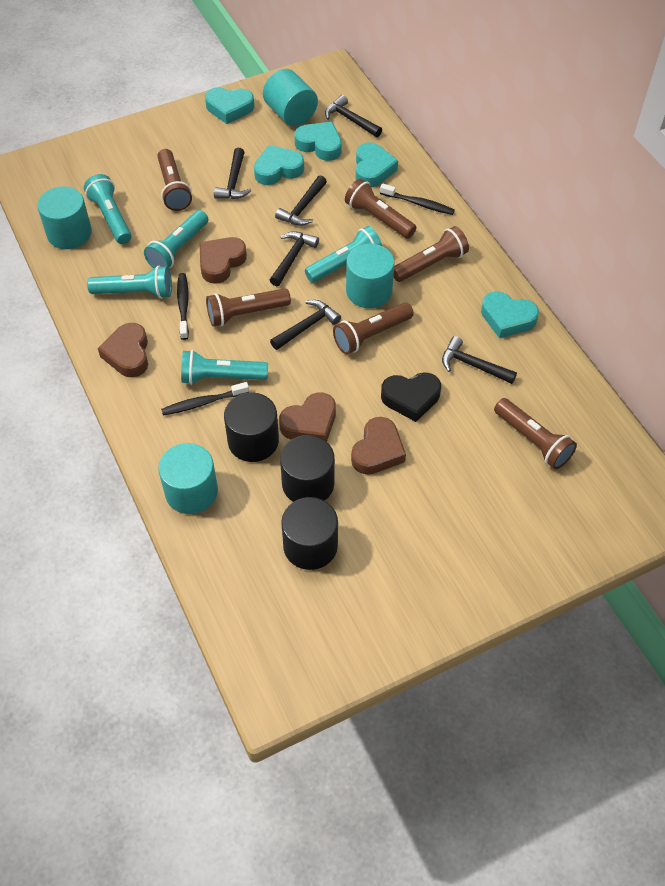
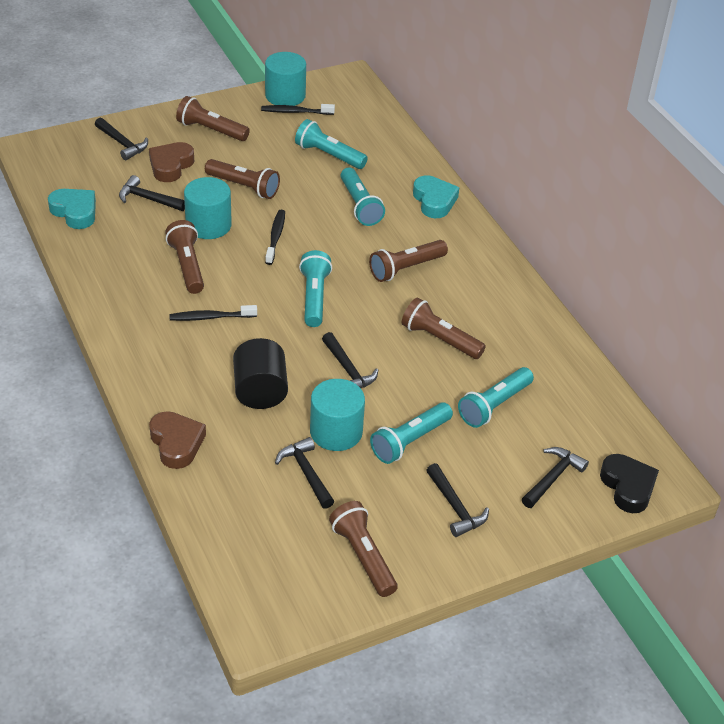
black cylinder: 3 -> 1
brown heart: 4 -> 2
turquoise cylinder: 4 -> 3
turquoise heart: 5 -> 2

